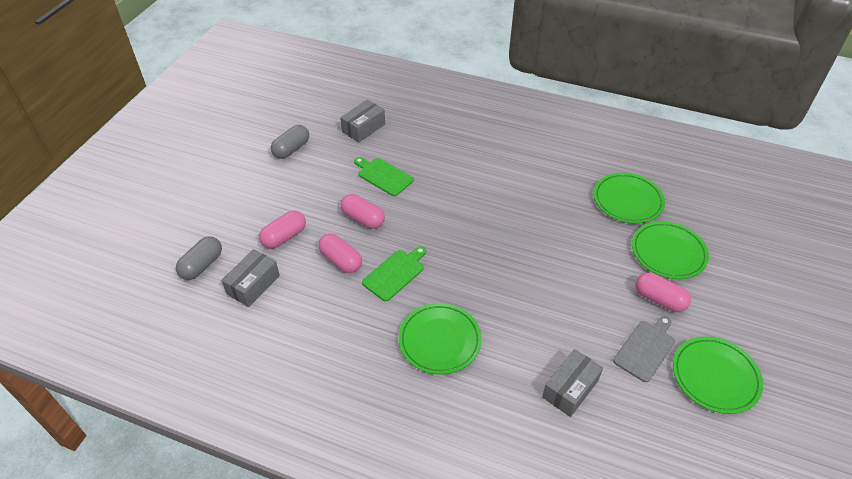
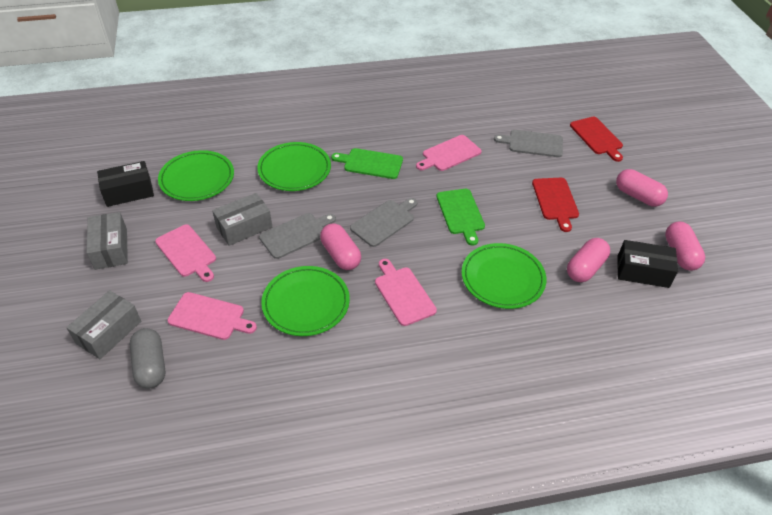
black box: 0 -> 2
grey capsule: 2 -> 1
grey cutting board: 1 -> 3
pink cutting board: 0 -> 4
red cutting board: 0 -> 2

